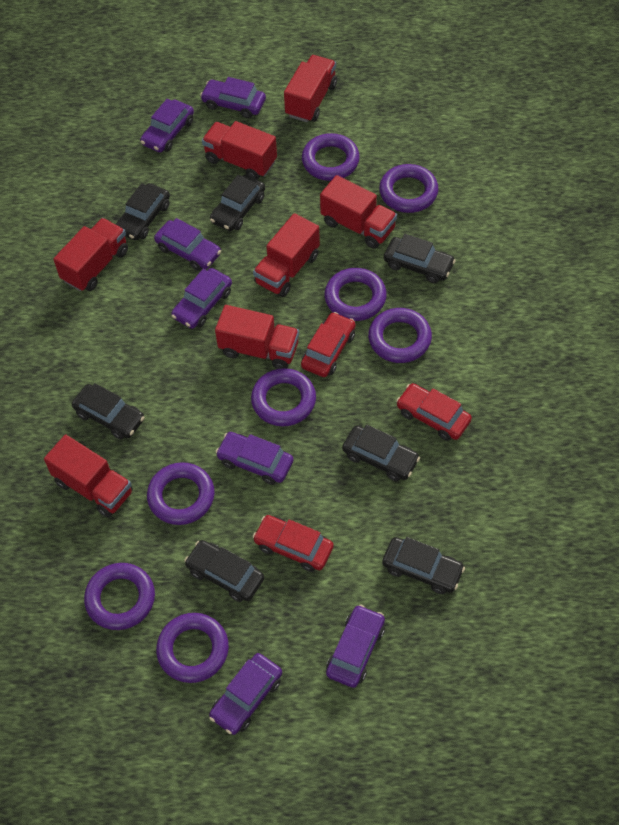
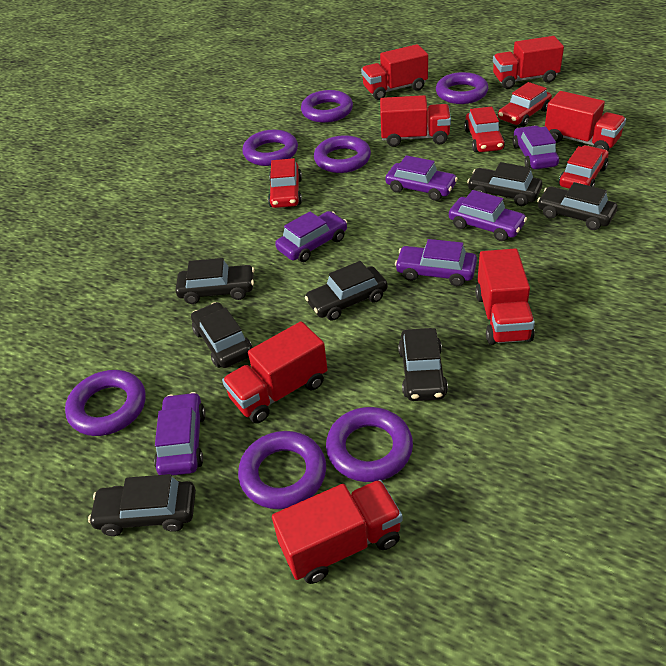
purple car: 7 -> 6
purple ring: 8 -> 7
red car: 3 -> 4

